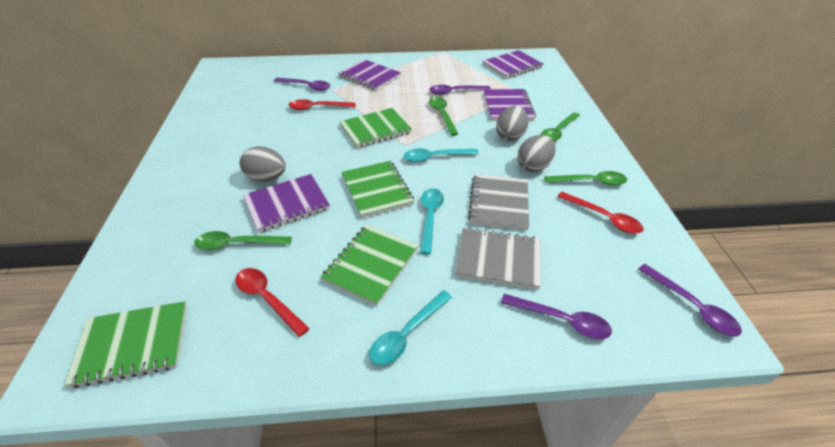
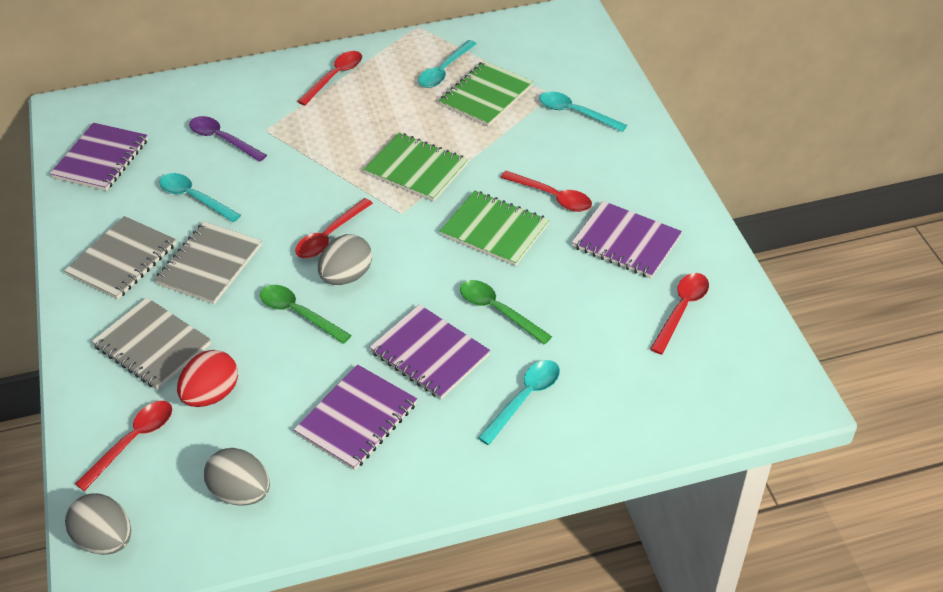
green notebook: 4 -> 3
green spoon: 4 -> 2
grey notebook: 2 -> 3
purple spoon: 4 -> 1
red egg: 0 -> 1
red spoon: 3 -> 5
turquoise spoon: 3 -> 4

